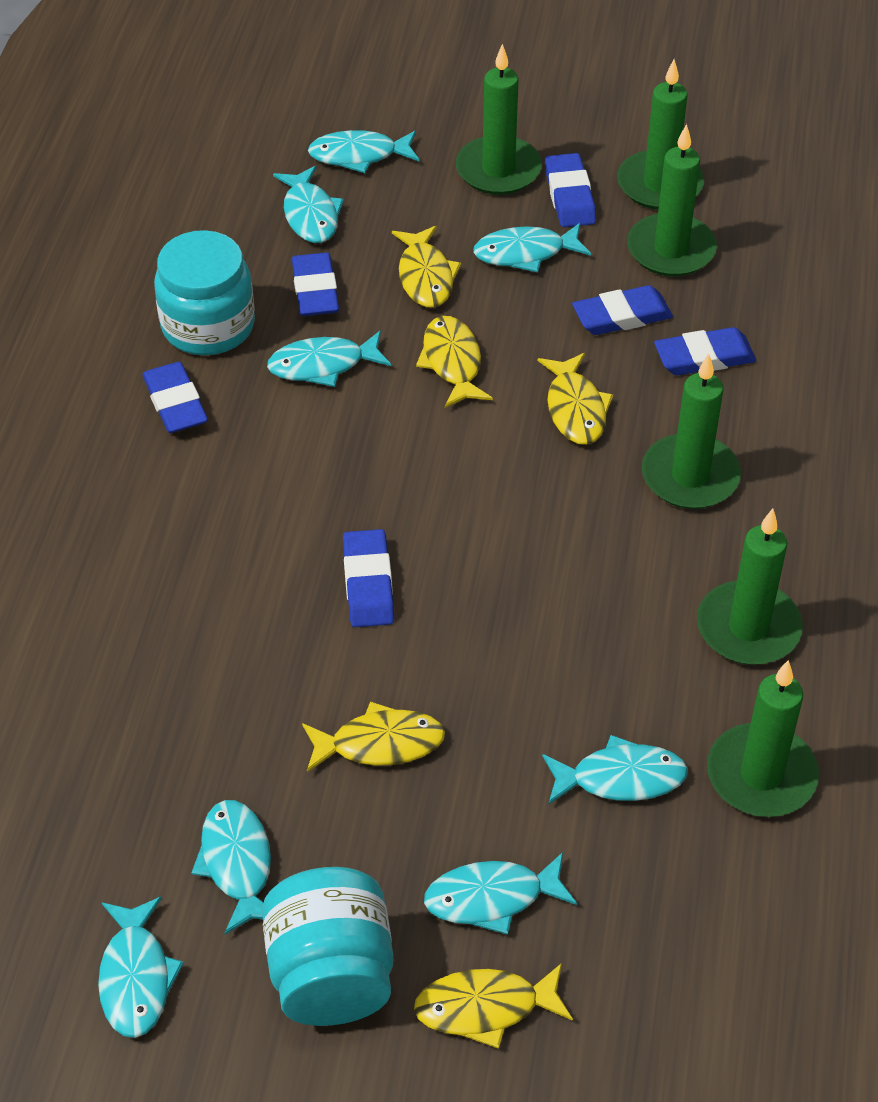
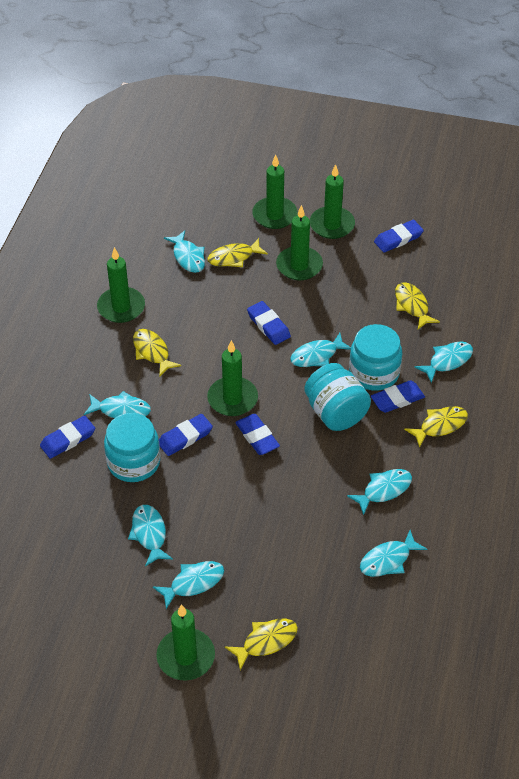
turquoise jar: 2 -> 3

